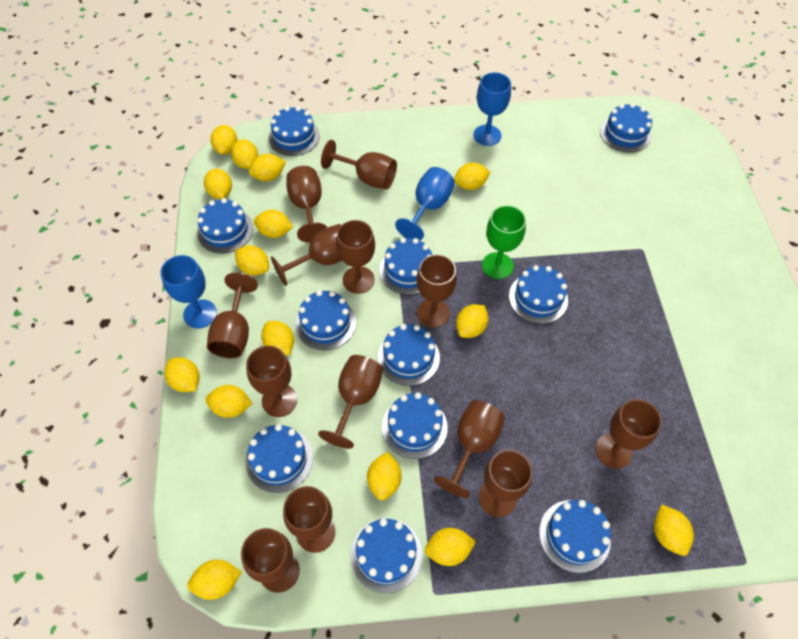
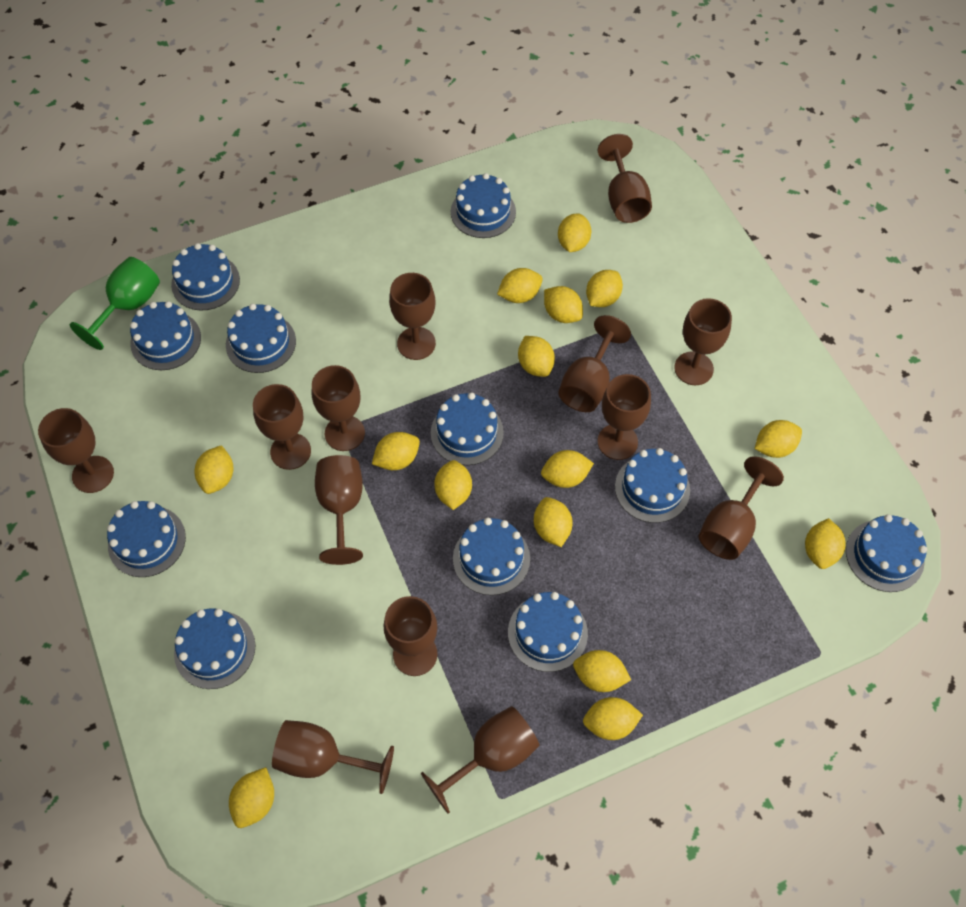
blue goblet: 3 -> 0

